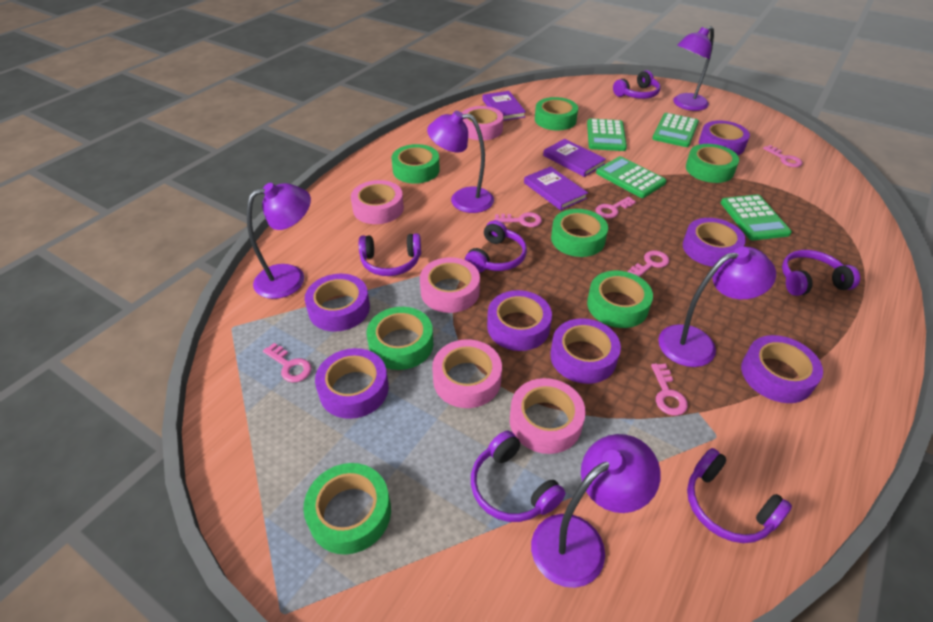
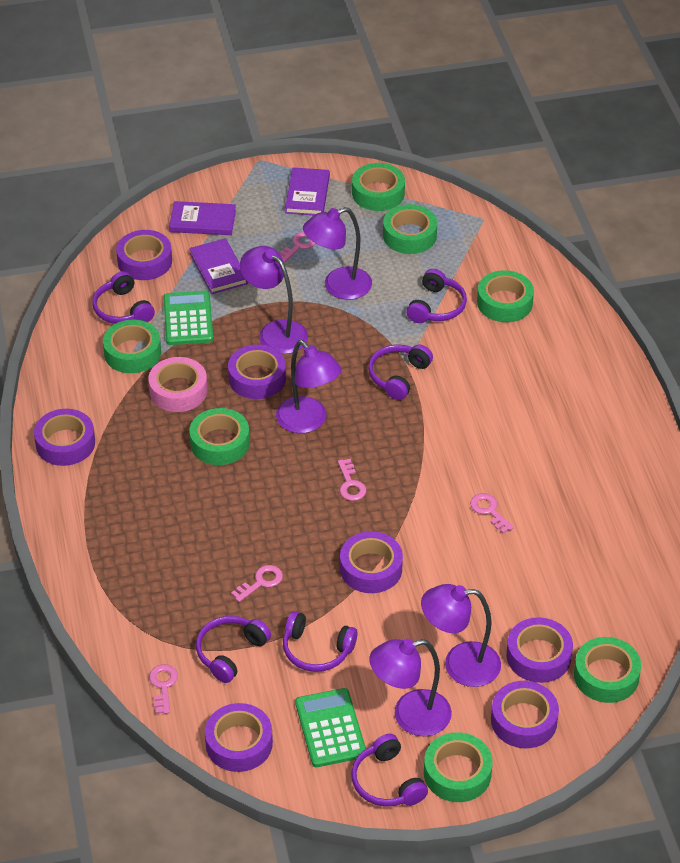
green calculator: 4 -> 2
pink key: 6 -> 5
pink tape: 5 -> 1

